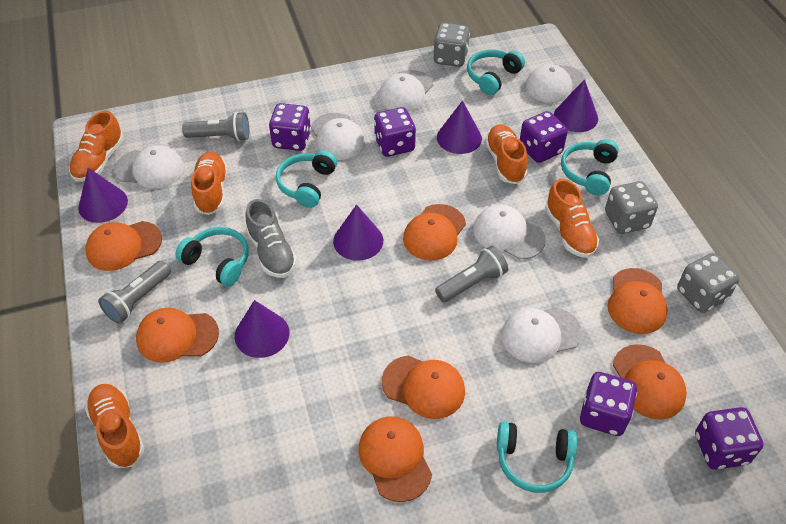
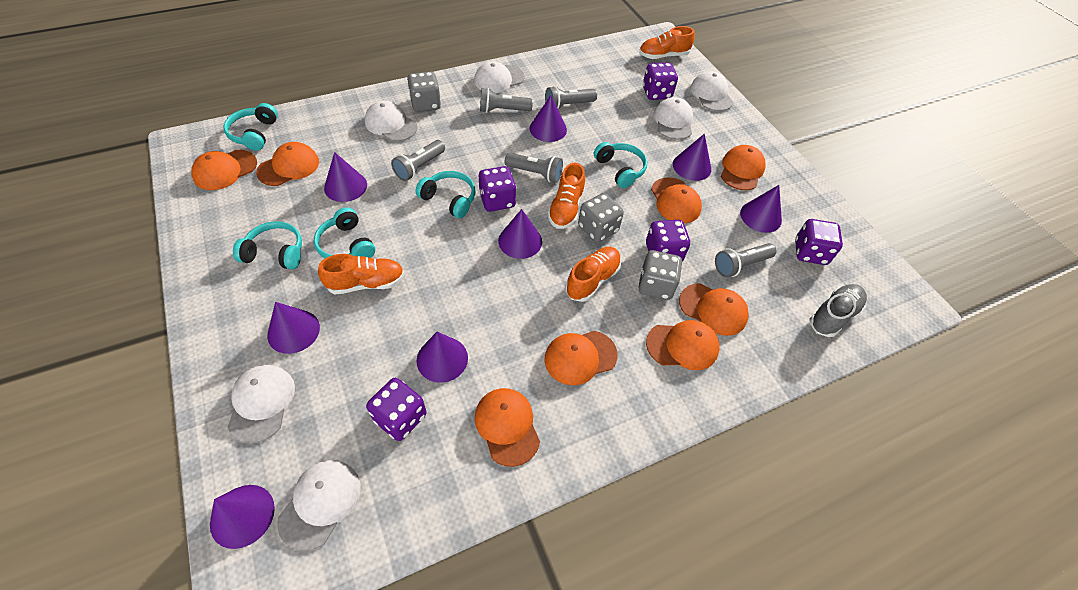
grey flashlight: 3 -> 5
orange cap: 7 -> 8
orange shoe: 5 -> 4
purple cone: 5 -> 8

